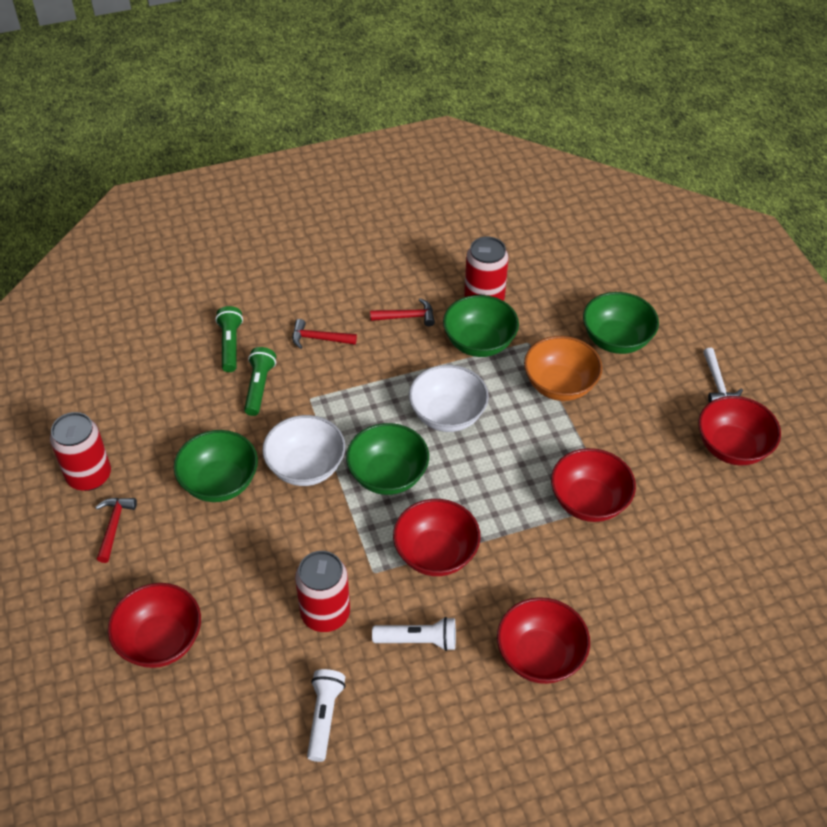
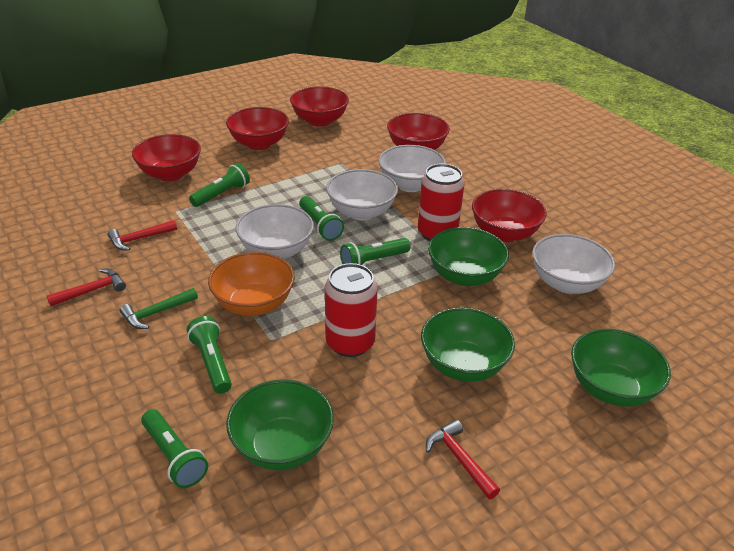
green flashlight: 2 -> 5
green hammer: 0 -> 1
red can: 3 -> 2
white bowl: 2 -> 4
white flashlight: 2 -> 0
white hammer: 1 -> 0

